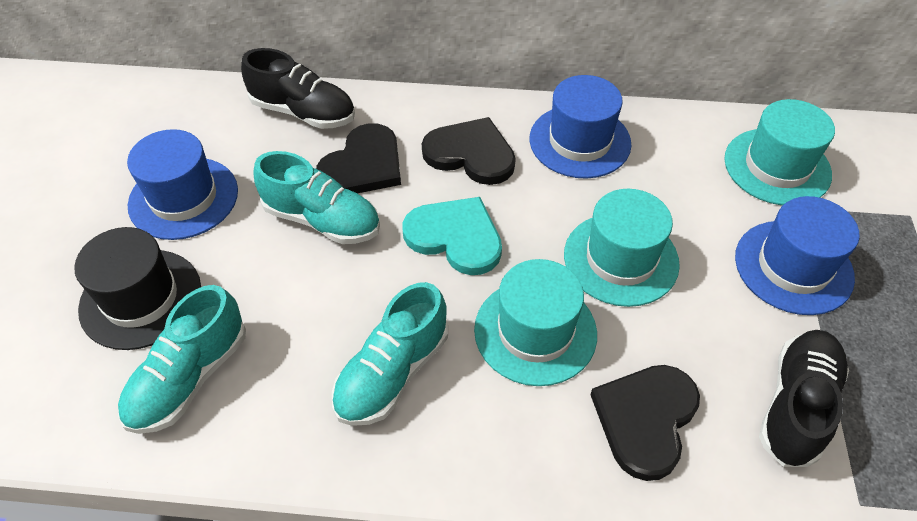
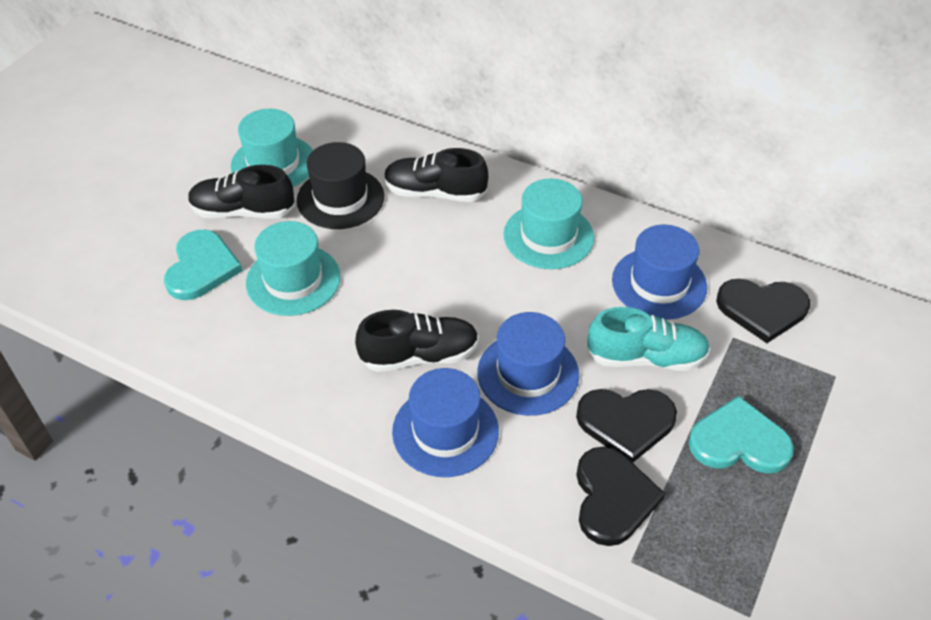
black shoe: 2 -> 3
turquoise heart: 1 -> 2
turquoise shoe: 3 -> 1

